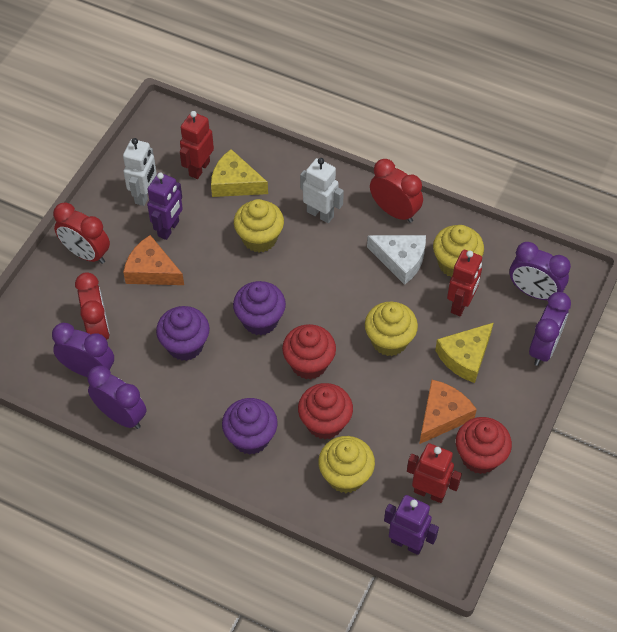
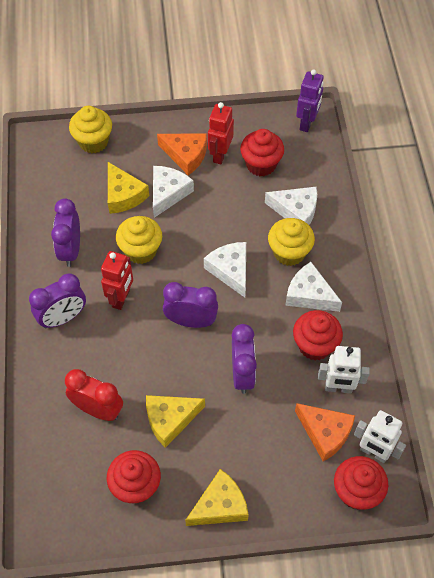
purple cupcake: 3 -> 0
purple robot: 2 -> 1
red clock: 3 -> 1
red cupcake: 3 -> 4
red robot: 3 -> 2
white cheese: 1 -> 4
yellow cheese: 2 -> 3
yellow cupcake: 4 -> 3

